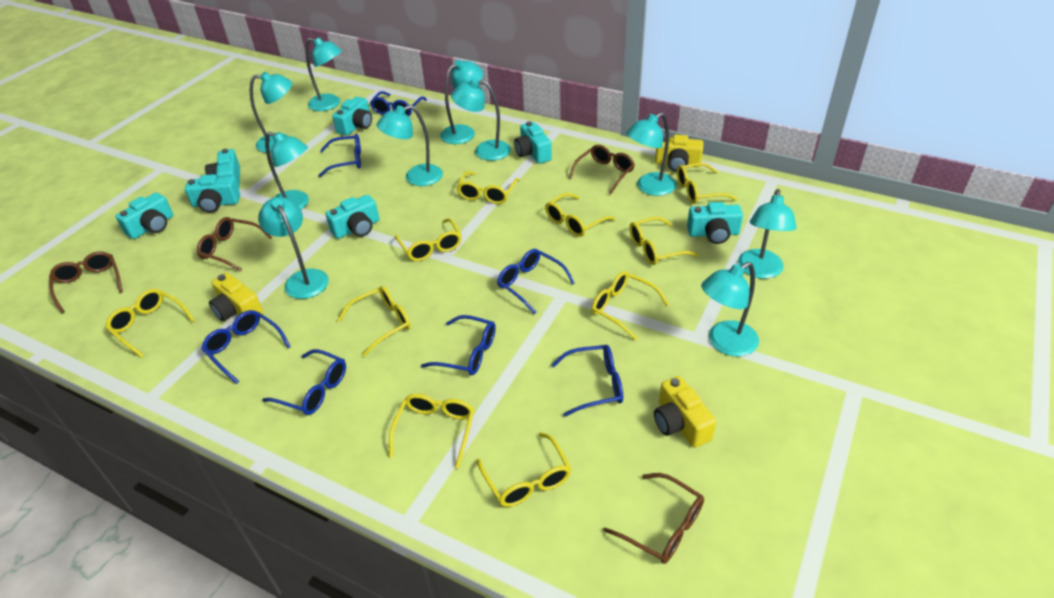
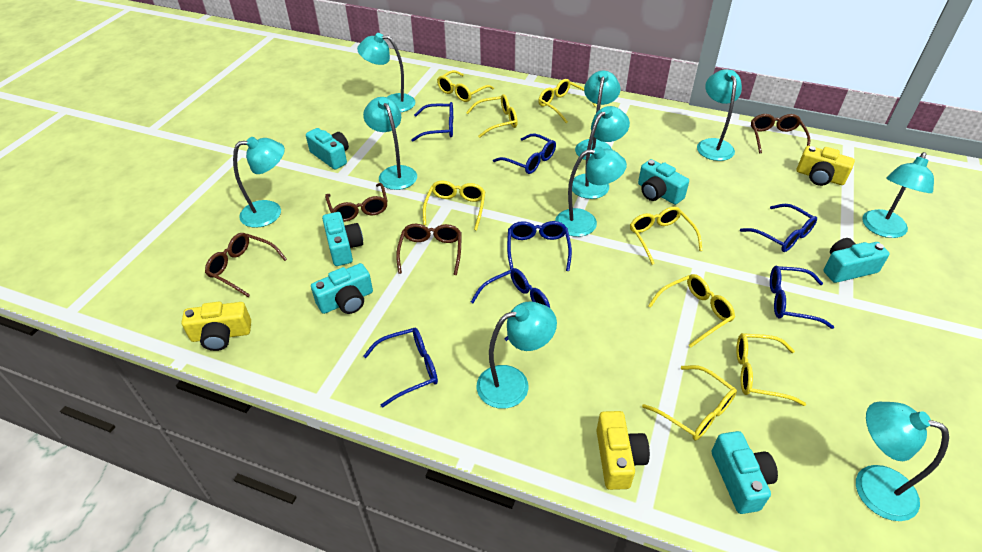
turquoise camera: 7 -> 6
yellow glasses: 10 -> 8

